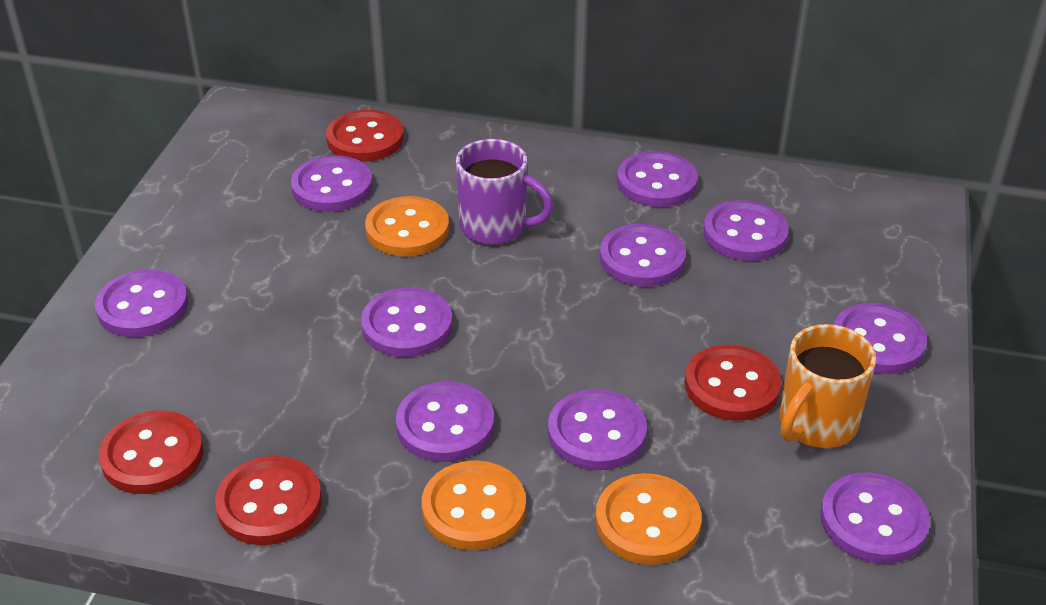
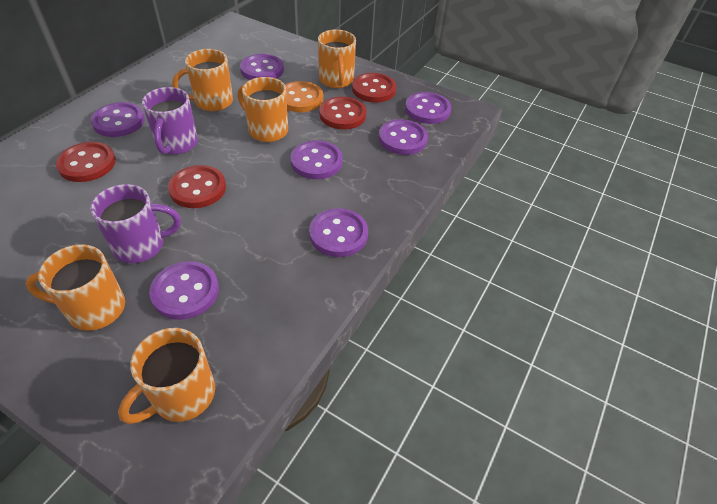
orange button: 3 -> 1
orange mug: 1 -> 5
purple button: 10 -> 7
purple mug: 1 -> 2

